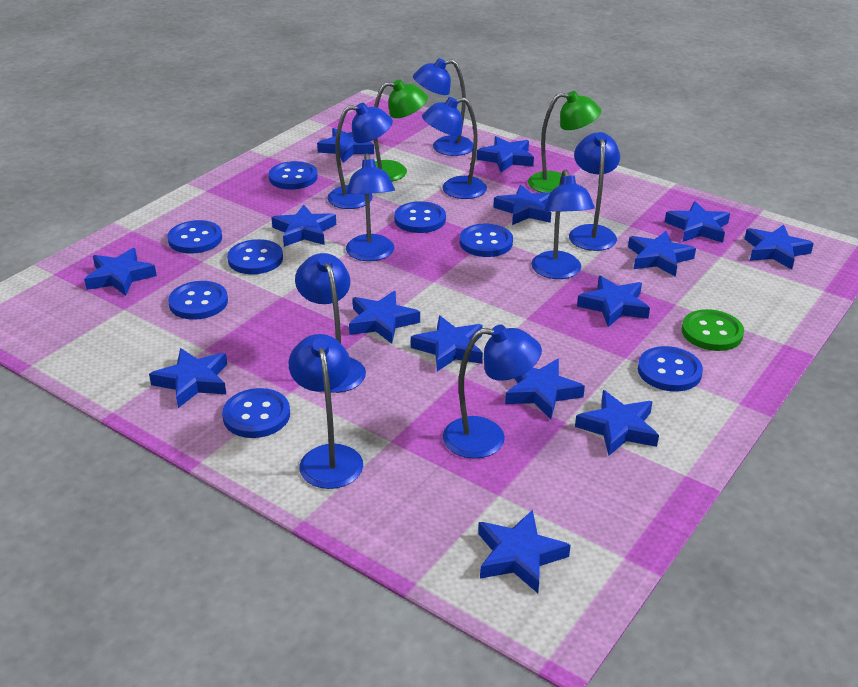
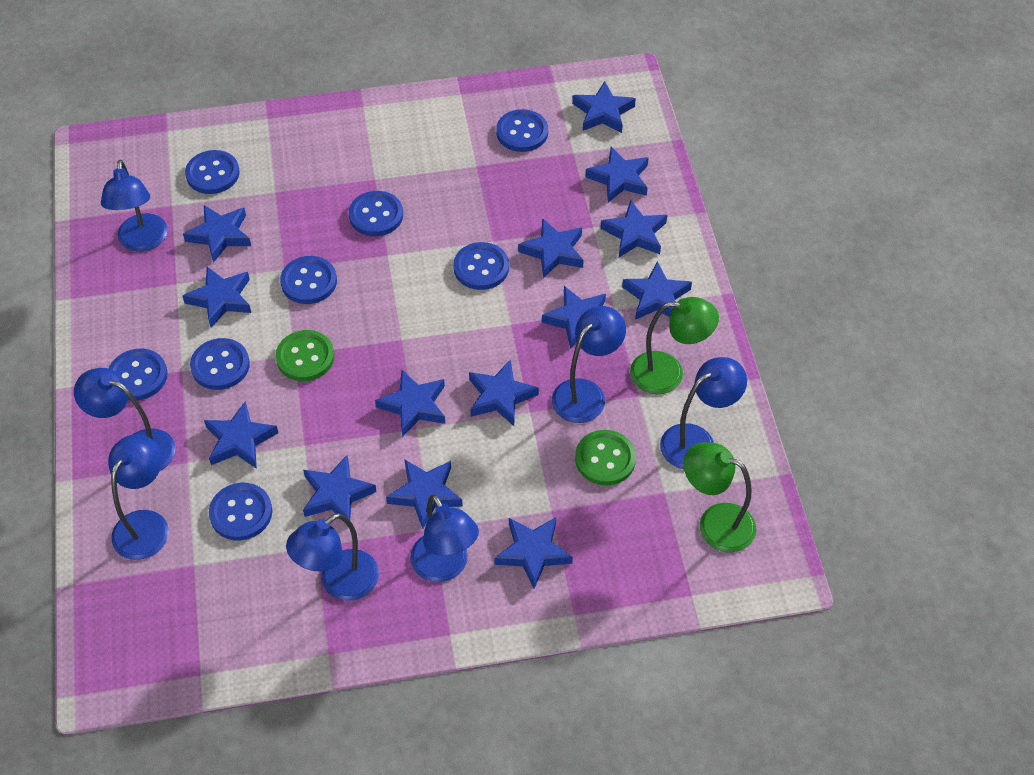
blue lamp: 9 -> 7
blue star: 15 -> 14
green button: 1 -> 2

